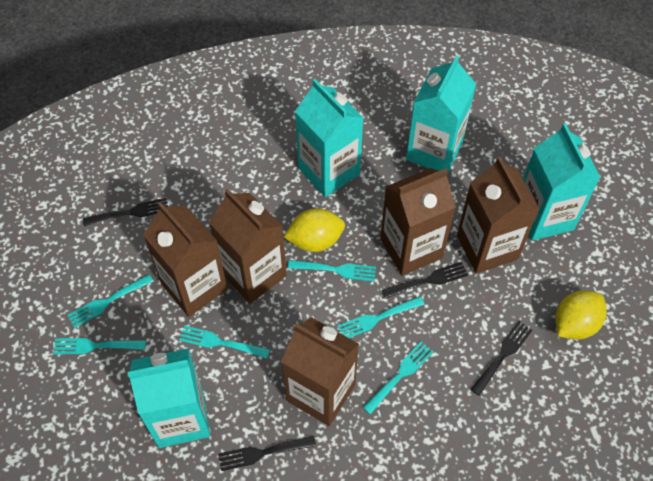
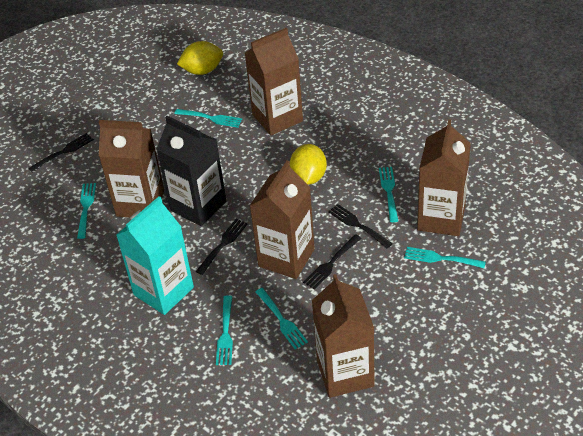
black carton: 0 -> 1
turquoise carton: 4 -> 1

